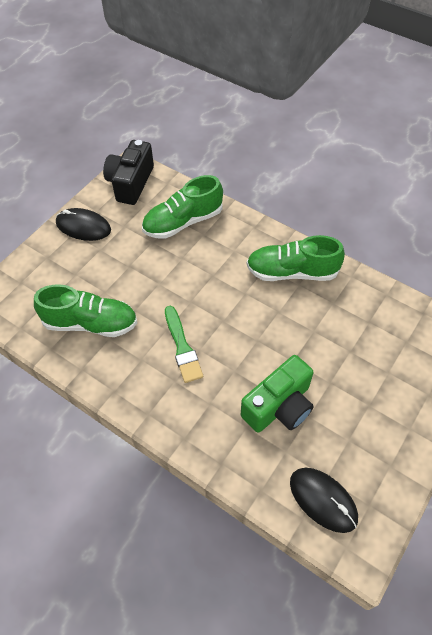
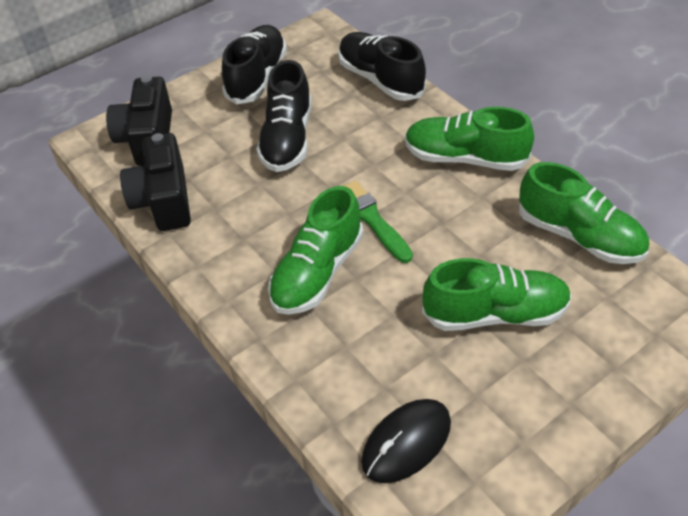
black camera: 1 -> 2
black mouse: 2 -> 1
black shoe: 0 -> 3
green camera: 1 -> 0
green shoe: 3 -> 4

